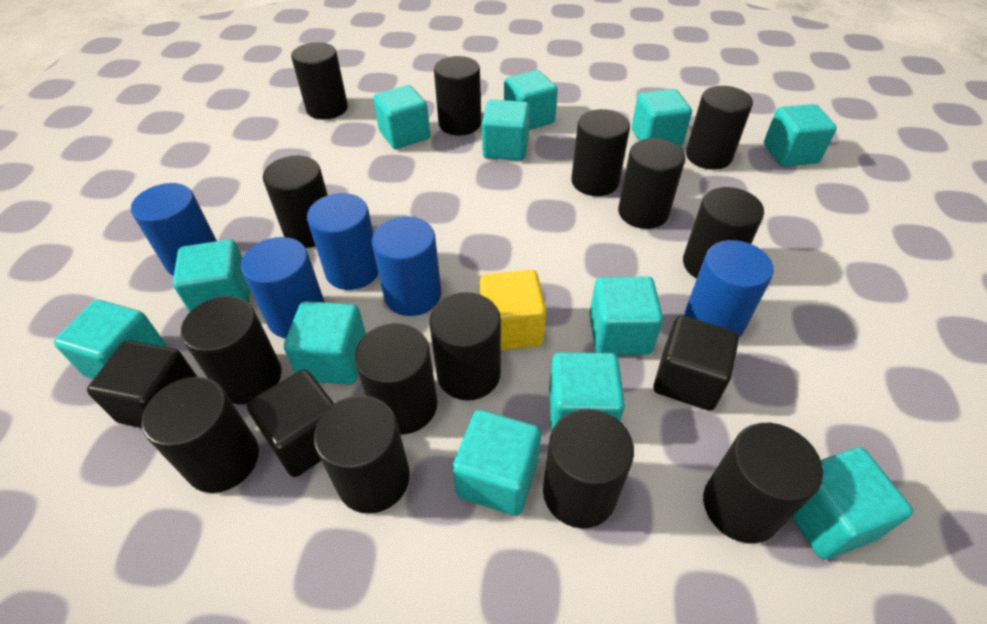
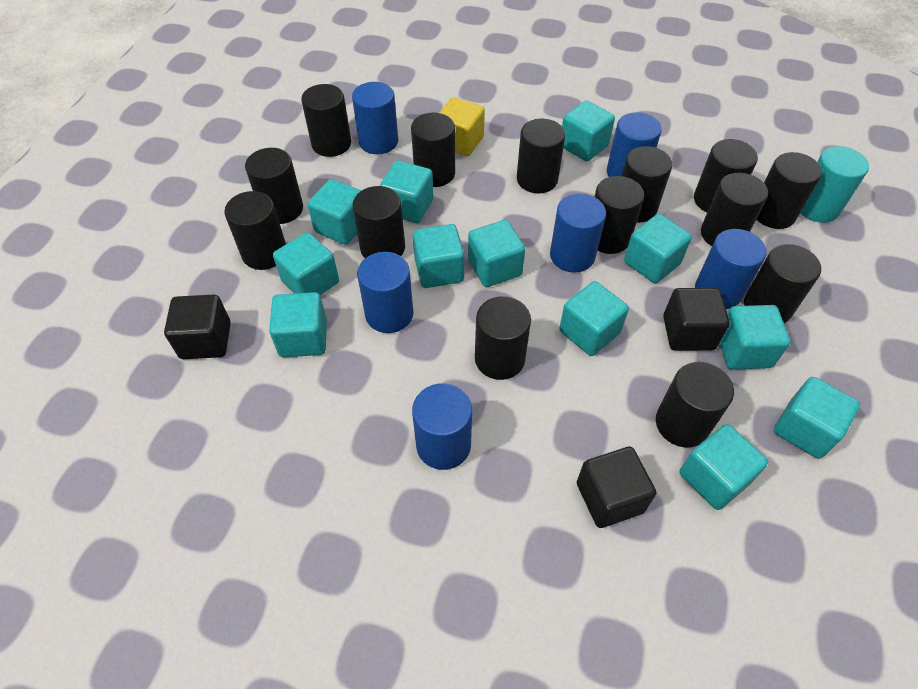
blue cylinder: 5 -> 6
turquoise cylinder: 0 -> 1

